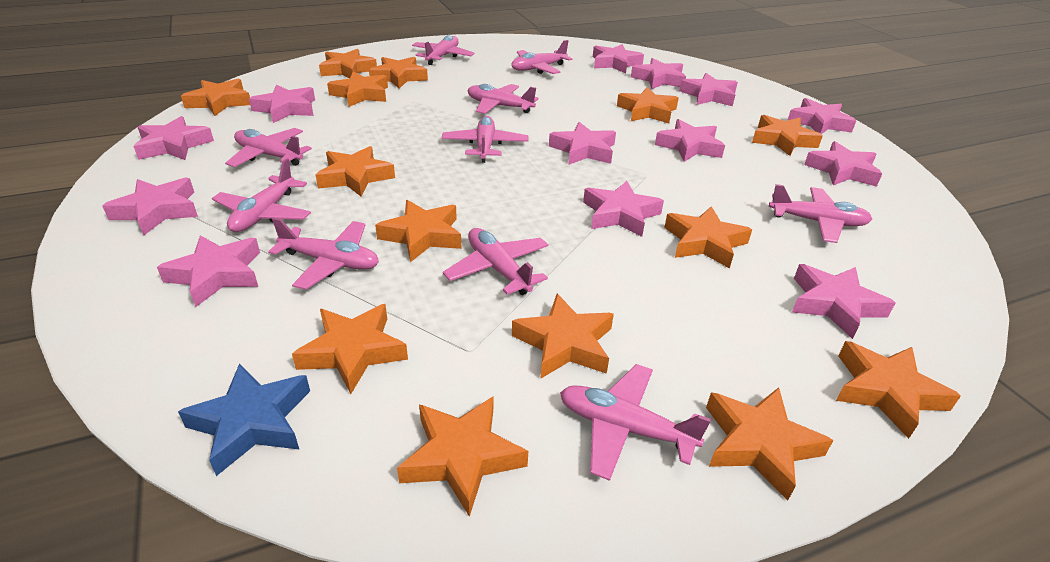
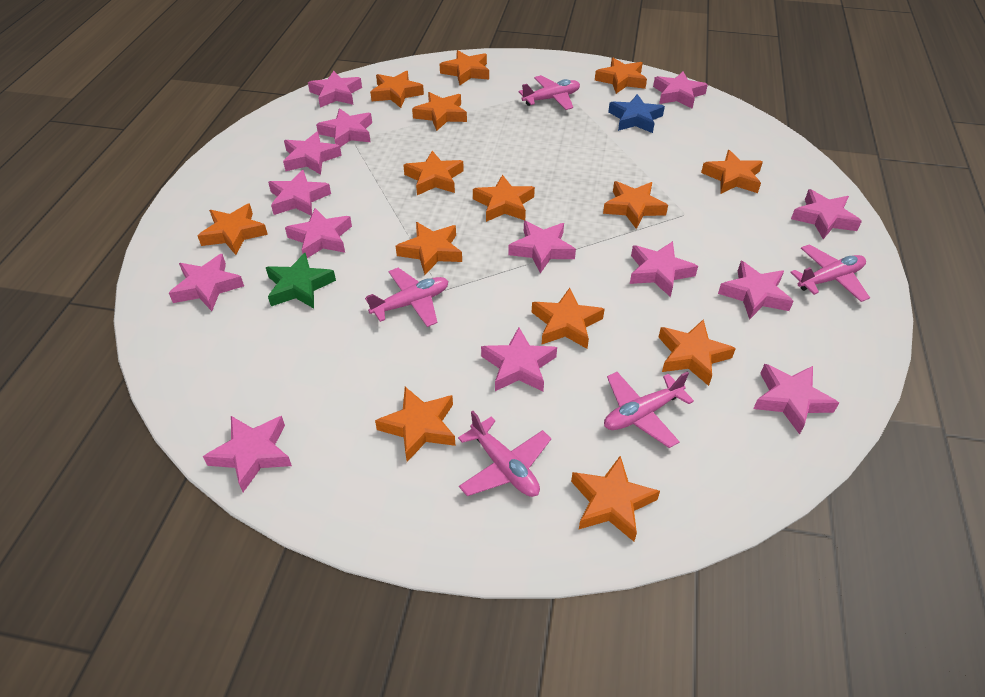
green star: 0 -> 1
pink plane: 10 -> 5
pink star: 13 -> 14

